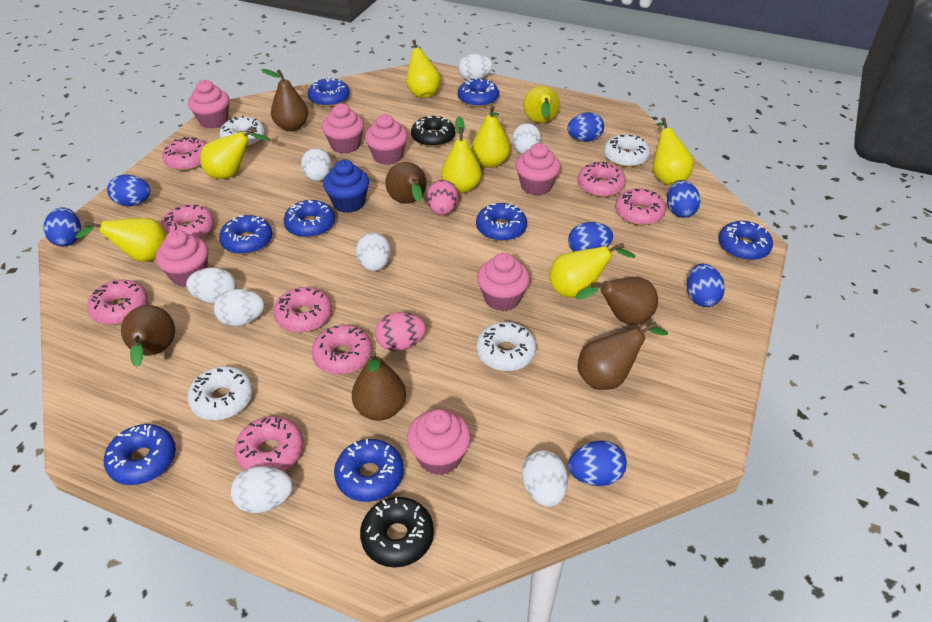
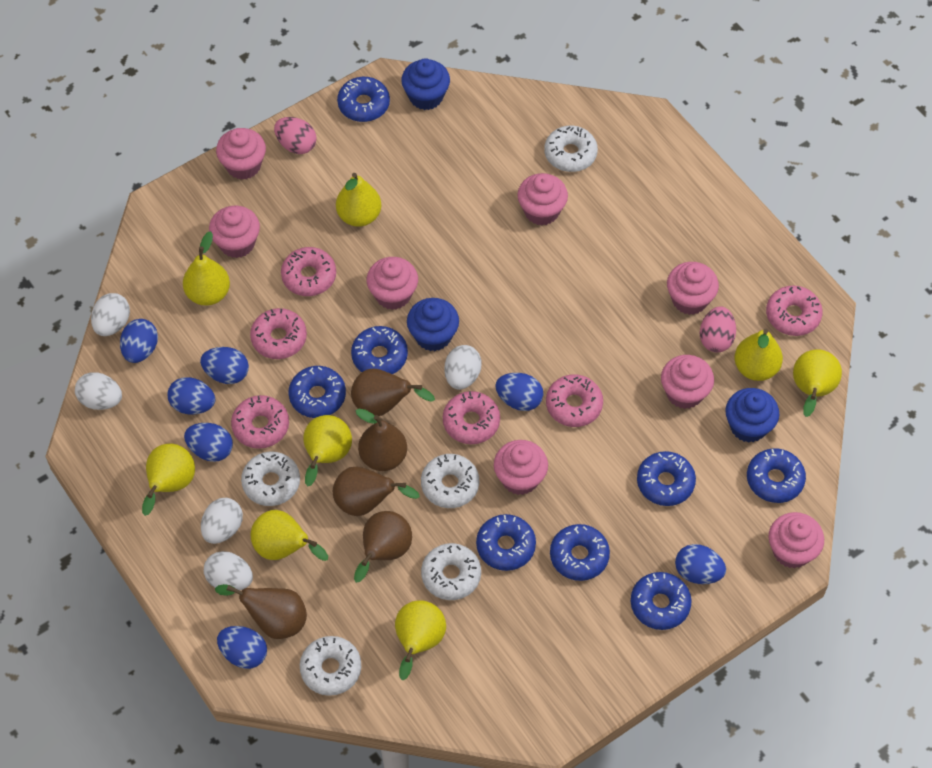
black donut: 2 -> 0
blue cupcake: 1 -> 3
brown pear: 6 -> 5
pink cupcake: 7 -> 8
pink donut: 8 -> 6
white donut: 4 -> 5
white egg: 8 -> 5

